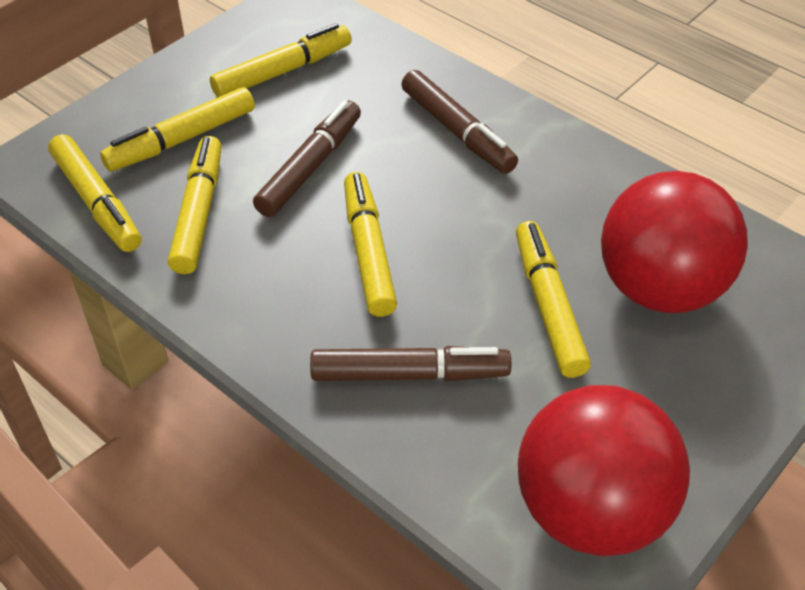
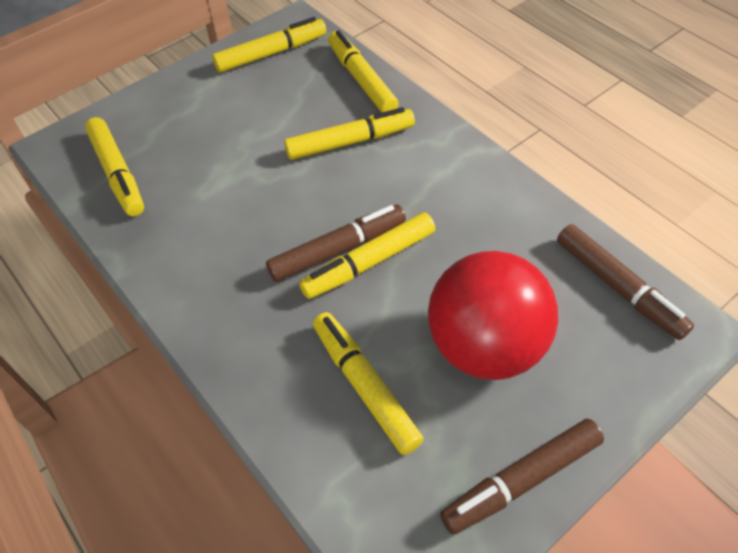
red ball: 2 -> 1

